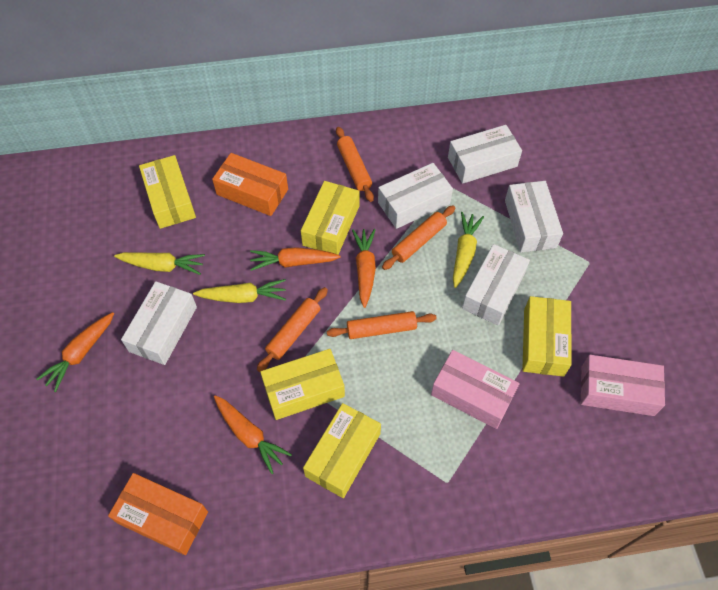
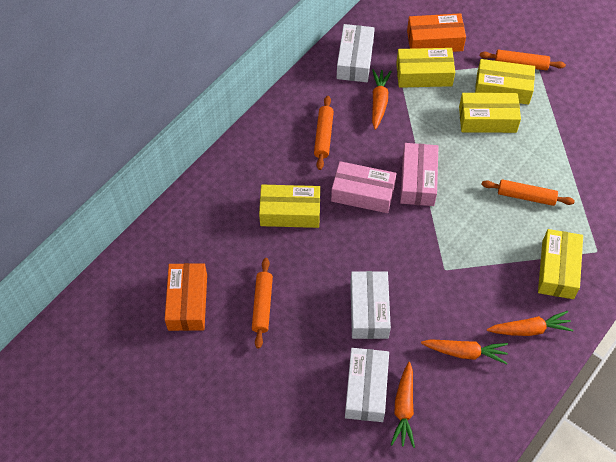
white box: 5 -> 3
yellow carrot: 3 -> 0

